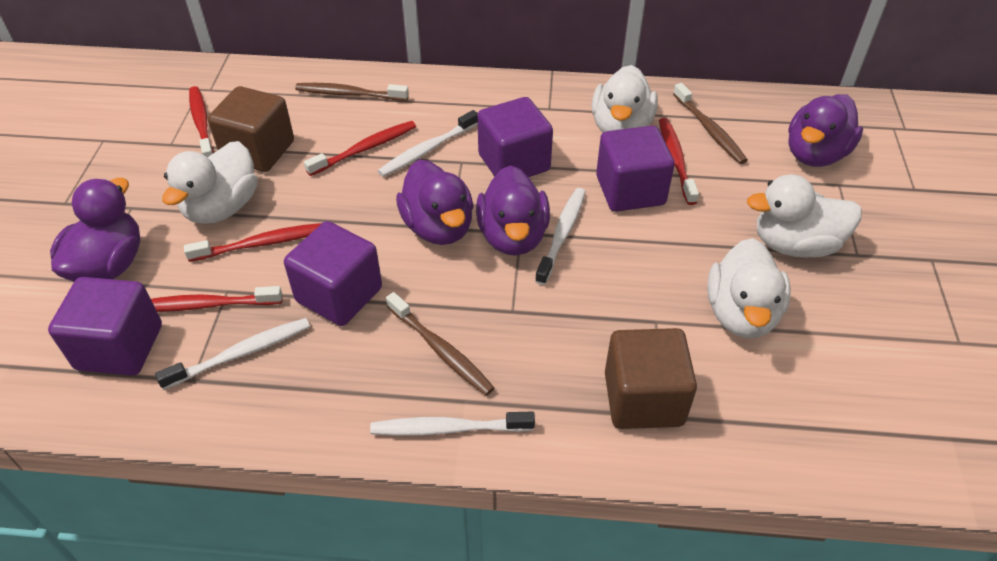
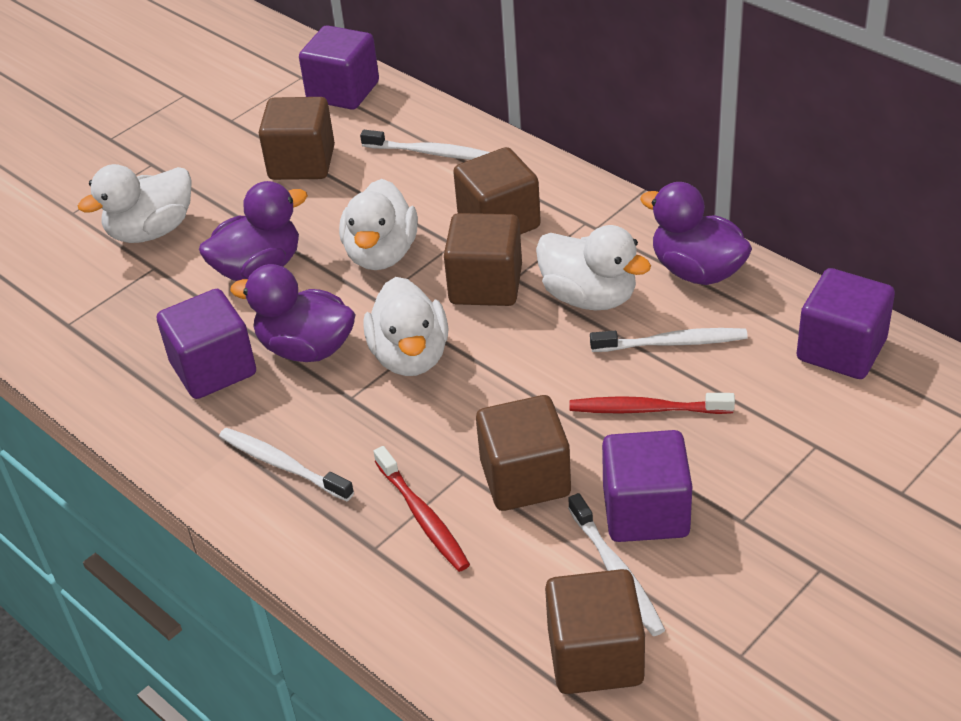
brown cube: 2 -> 5
brown toothbrush: 3 -> 0
purple duck: 4 -> 3
red toothbrush: 5 -> 2

